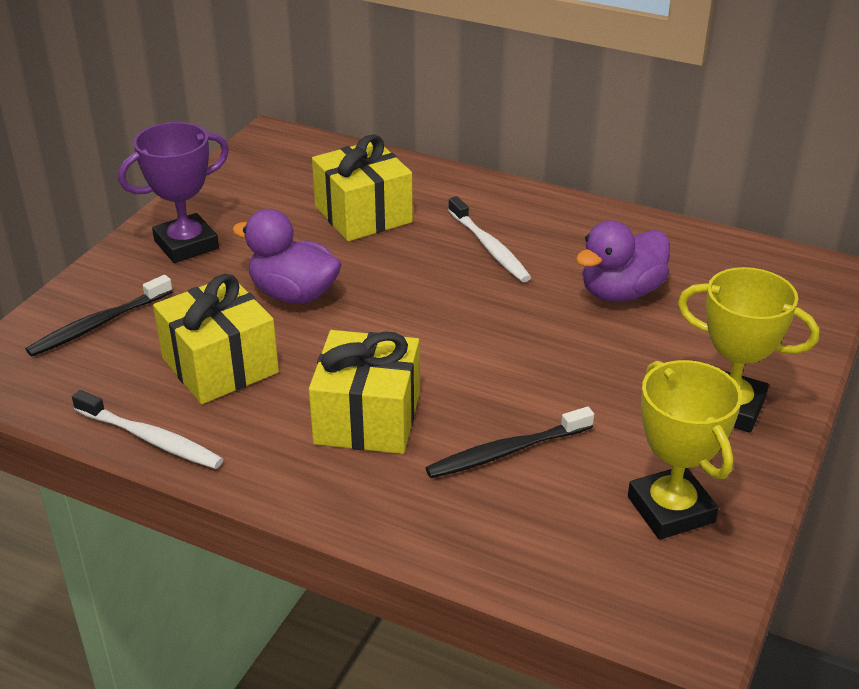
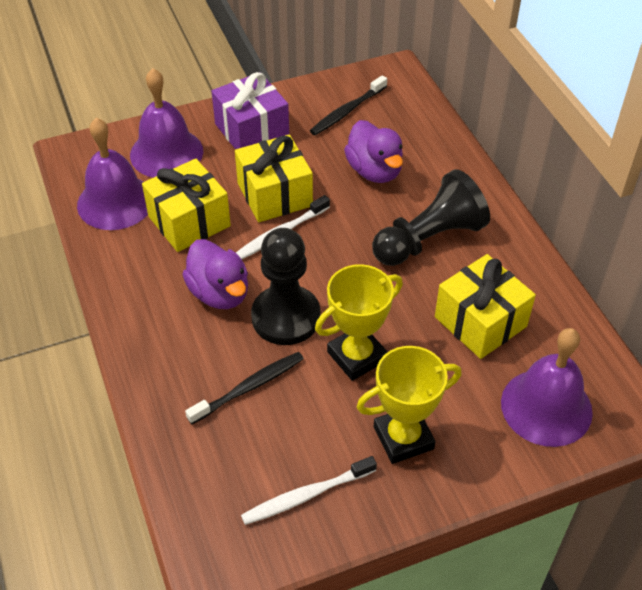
black pawn: 0 -> 2
purple bell: 0 -> 3
purple gift: 0 -> 1
purple trophy: 1 -> 0

